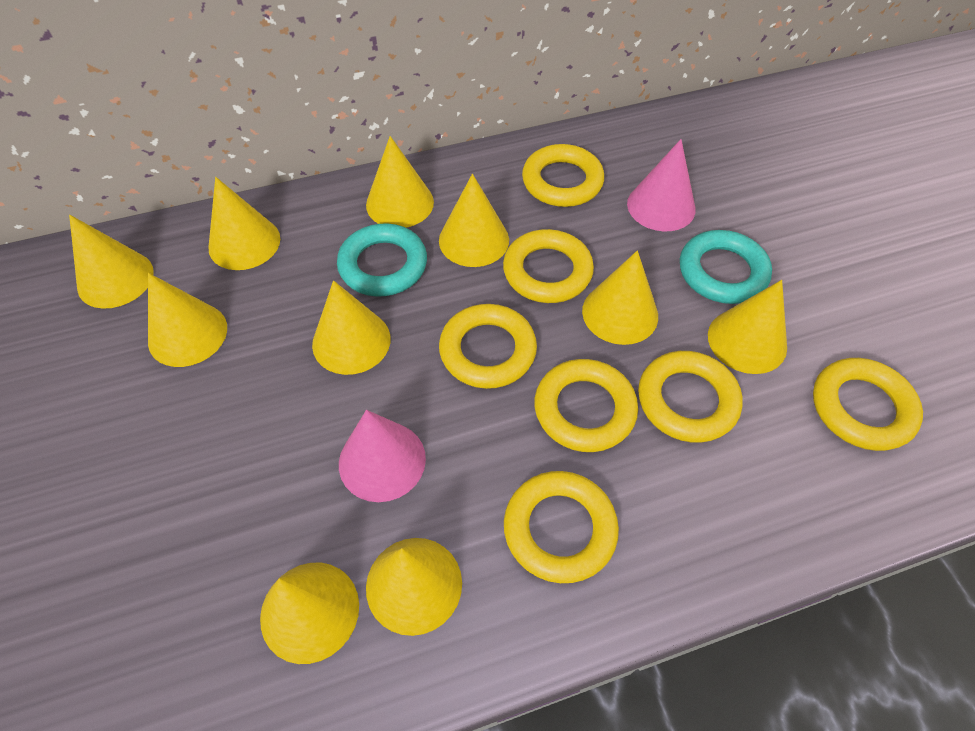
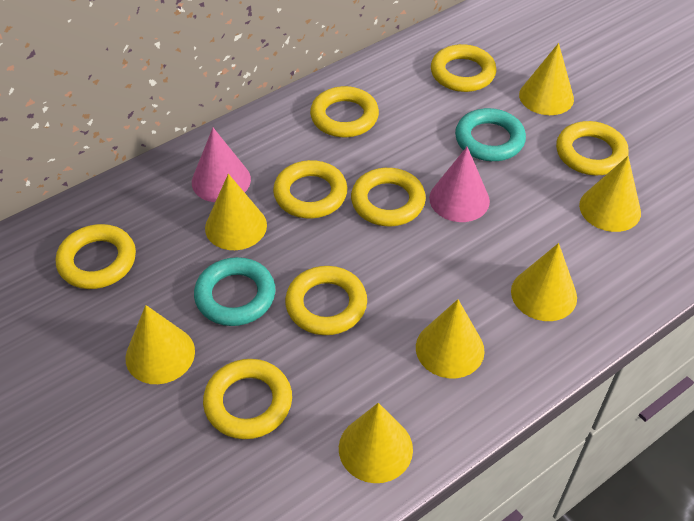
yellow cone: 10 -> 7
yellow ring: 7 -> 8

